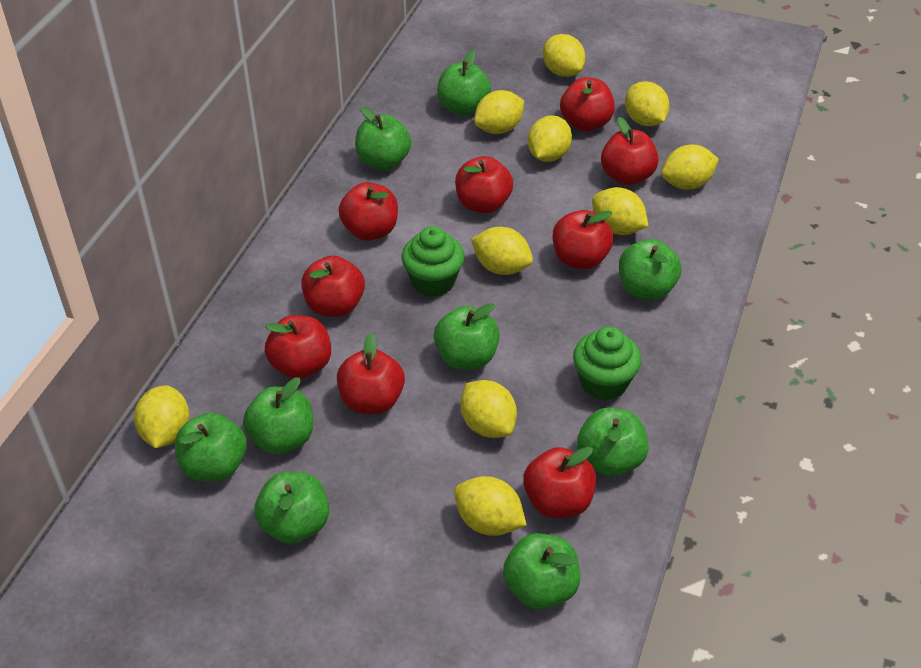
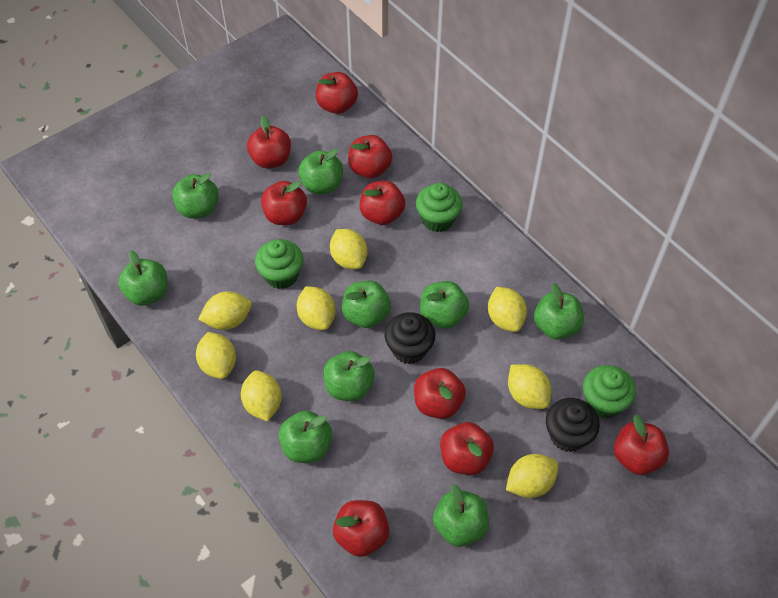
black cupcake: 0 -> 2
green cupcake: 2 -> 3
yellow lemon: 10 -> 8

